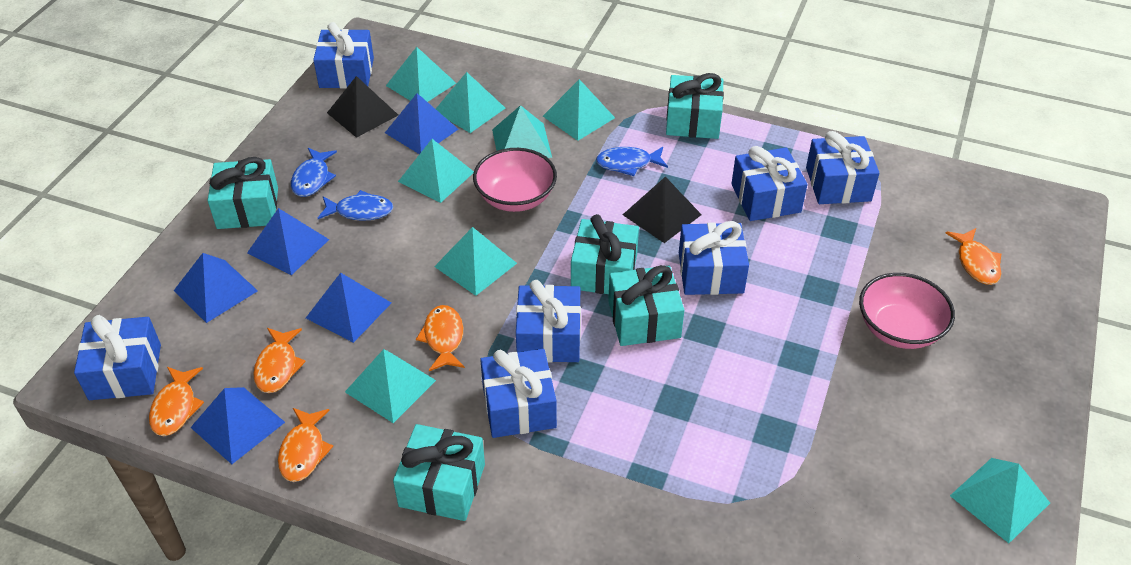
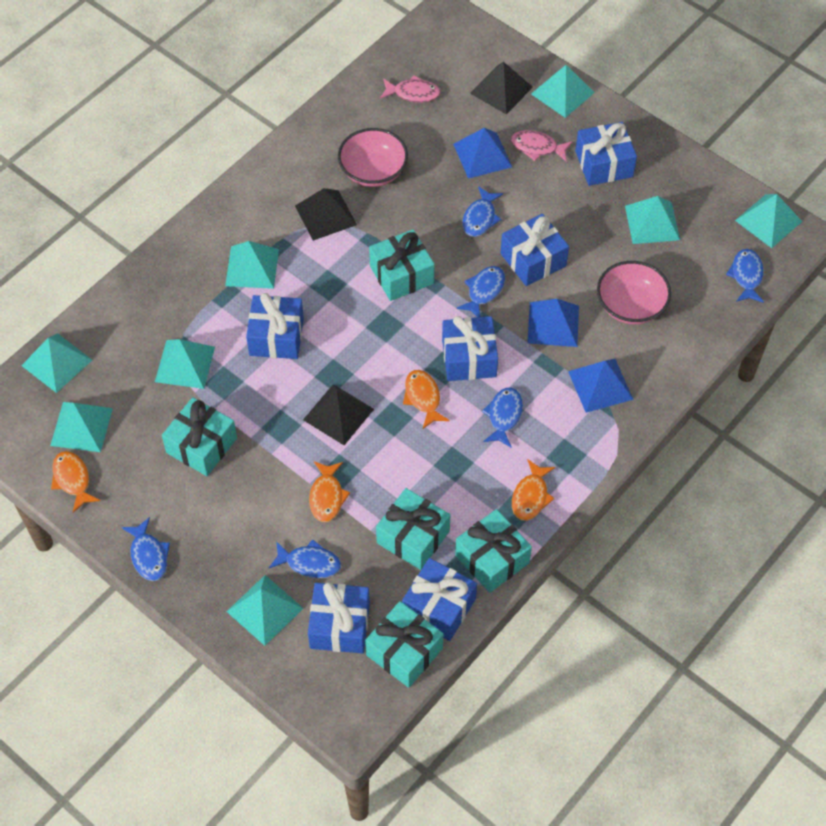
black pyramid: 2 -> 3
blue fish: 3 -> 6
blue gift: 7 -> 6
blue pyramid: 5 -> 3
orange fish: 5 -> 4
pink fish: 0 -> 2

